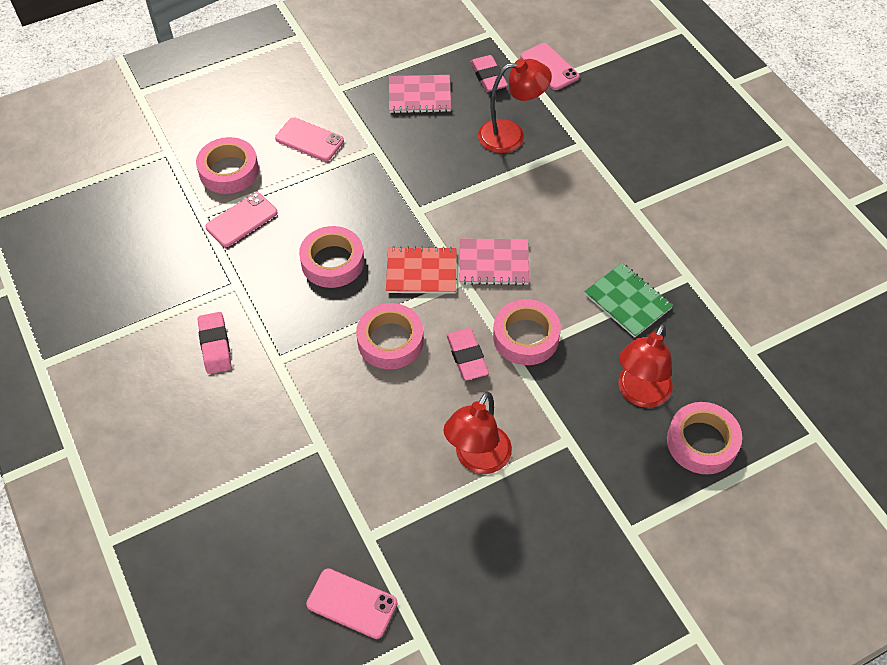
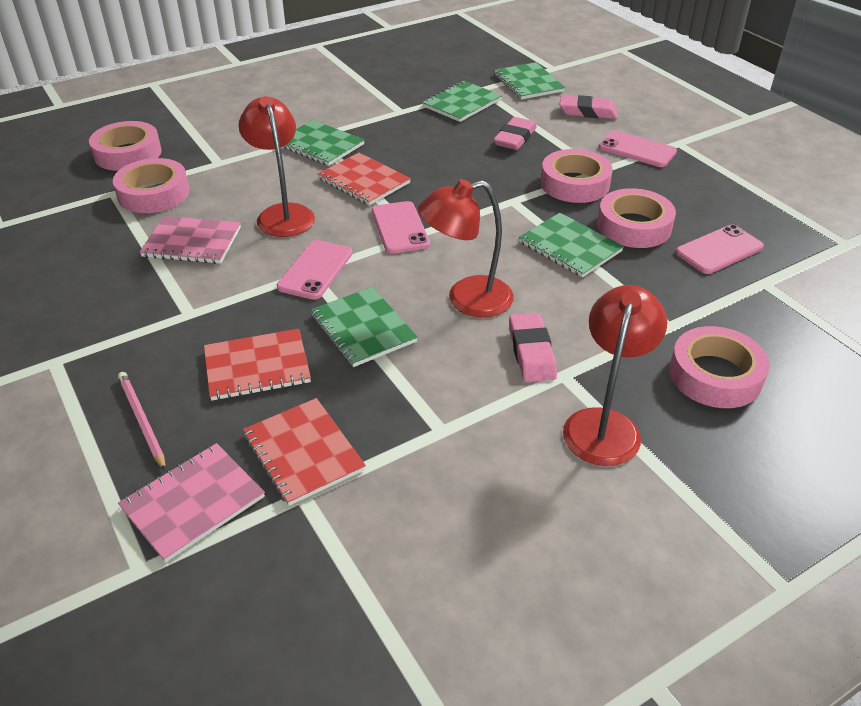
green notebook: 1 -> 5
pink pencil: 0 -> 1
red notebook: 1 -> 3

